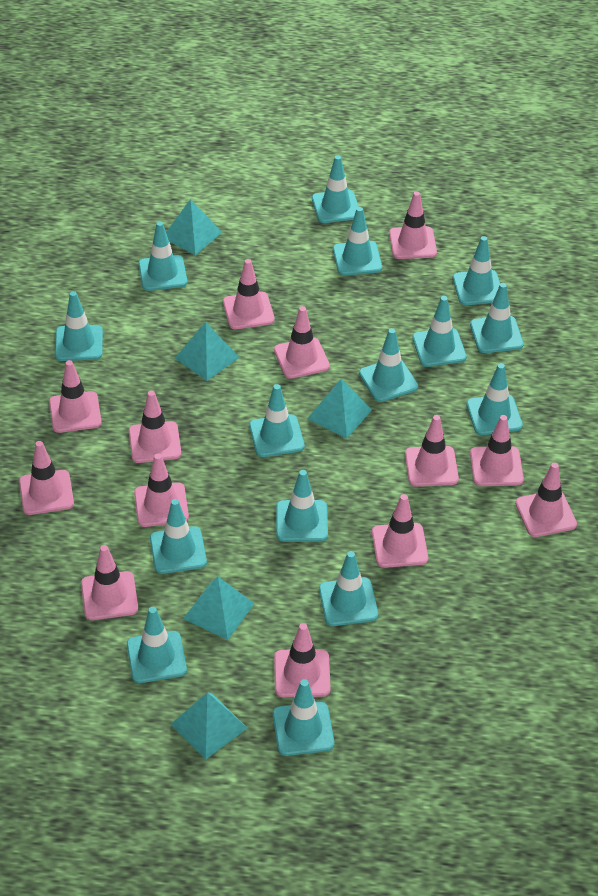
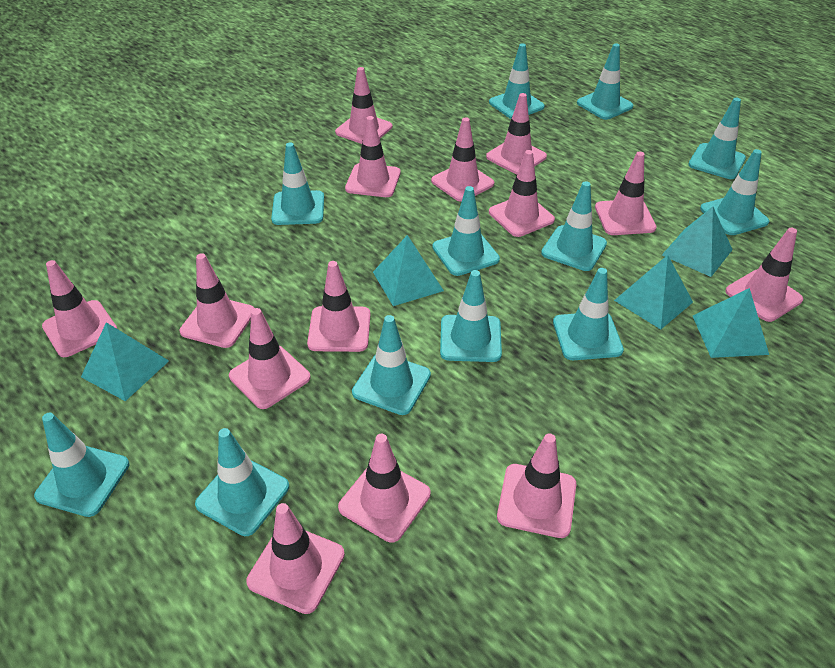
pink traffic cone: 13 -> 14
turquoise traffic cone: 15 -> 12

